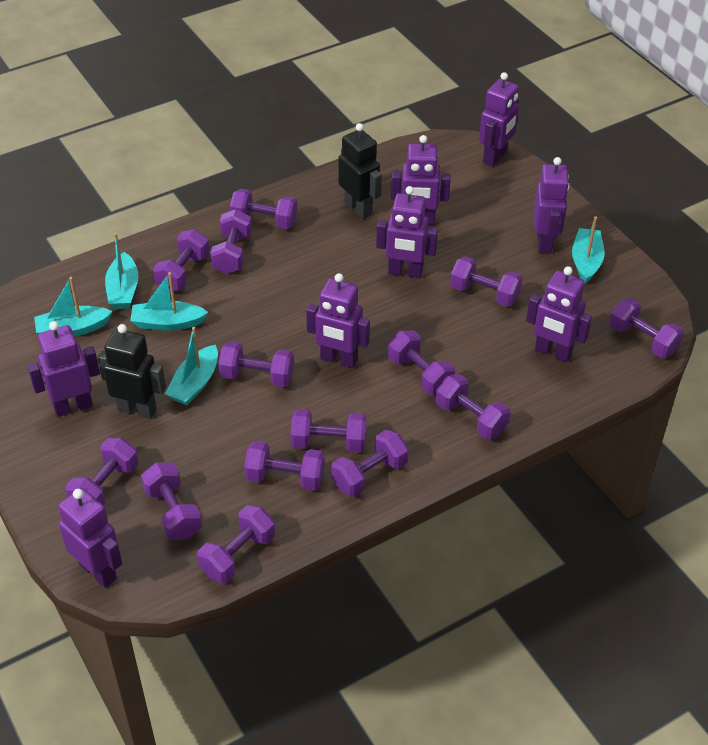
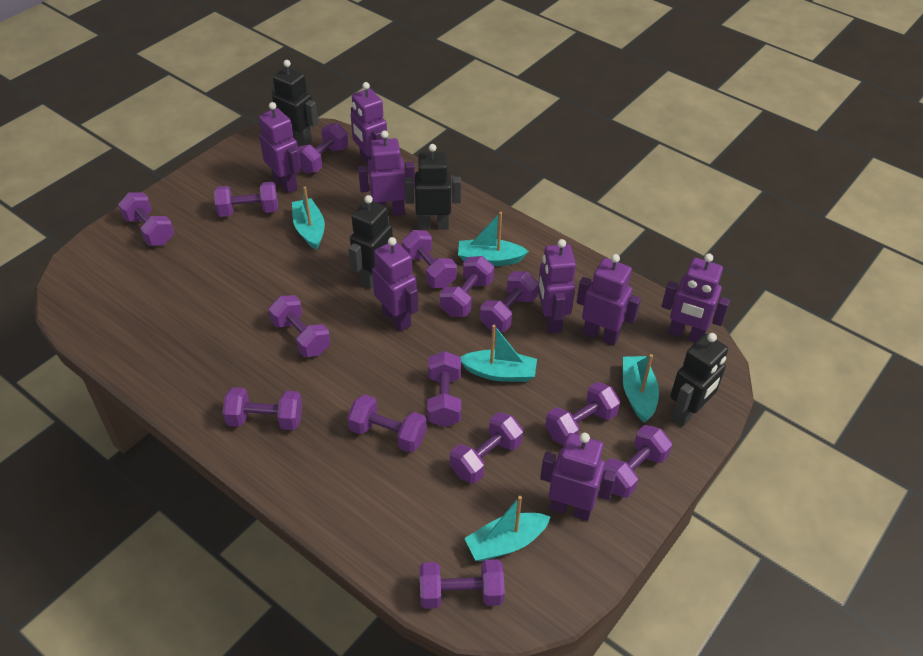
black robot: 2 -> 4

